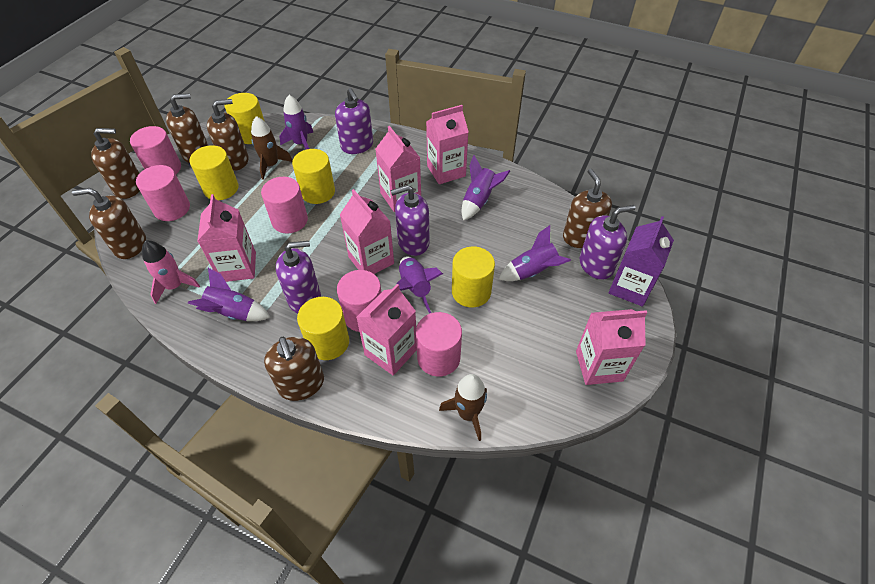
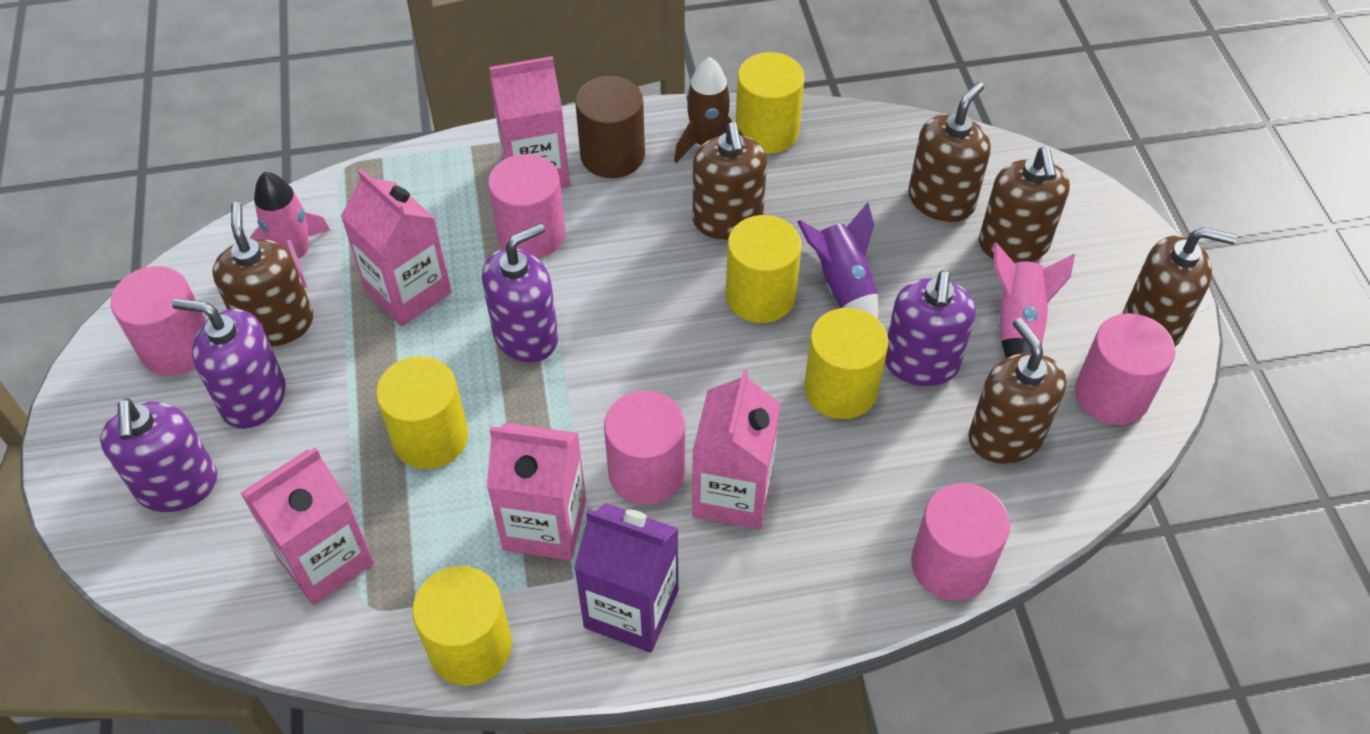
brown cylinder: 0 -> 1
brown rocket: 2 -> 1
pink carton: 6 -> 5
pink rocket: 1 -> 2
purple rocket: 5 -> 1

